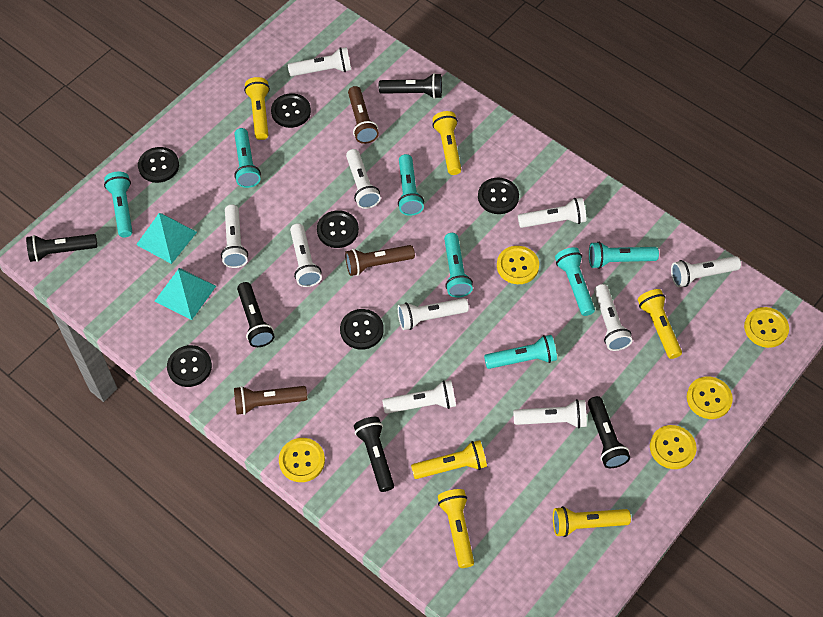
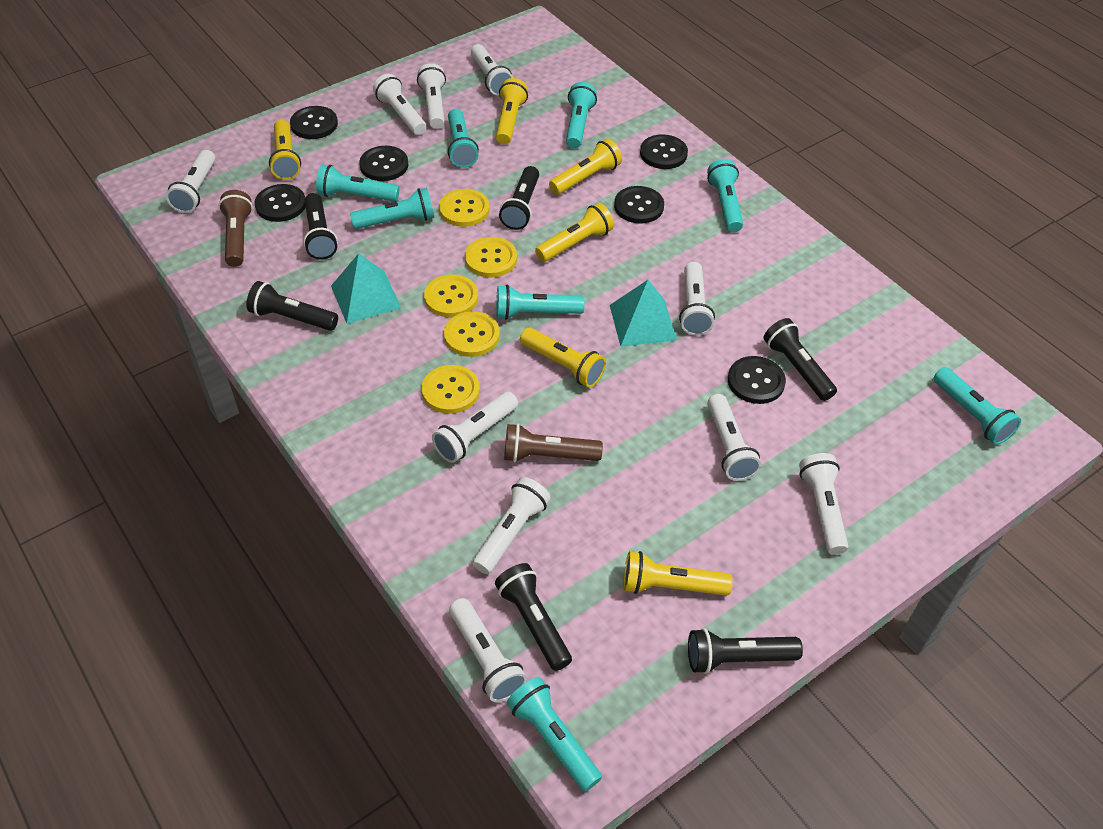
black flashlight: 5 -> 6
brown flashlight: 3 -> 2
turquoise flashlight: 7 -> 8

